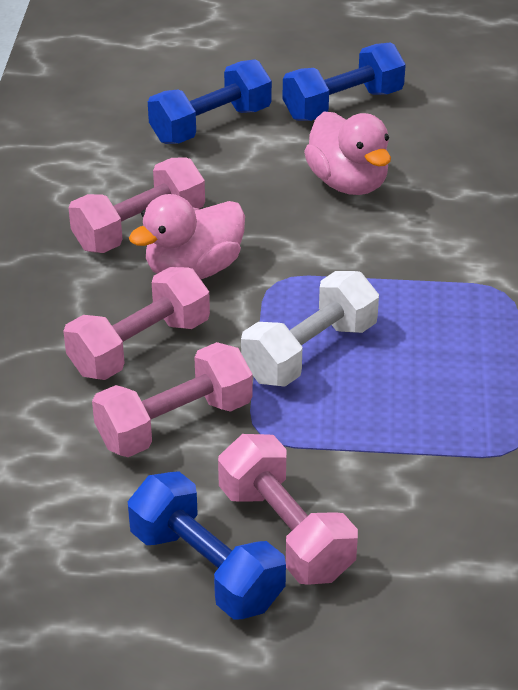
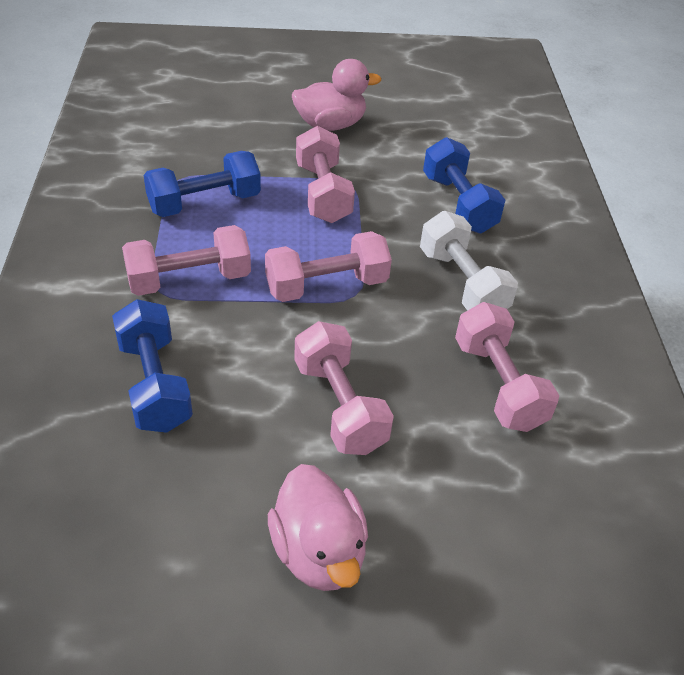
pink dumbbell: 4 -> 5

